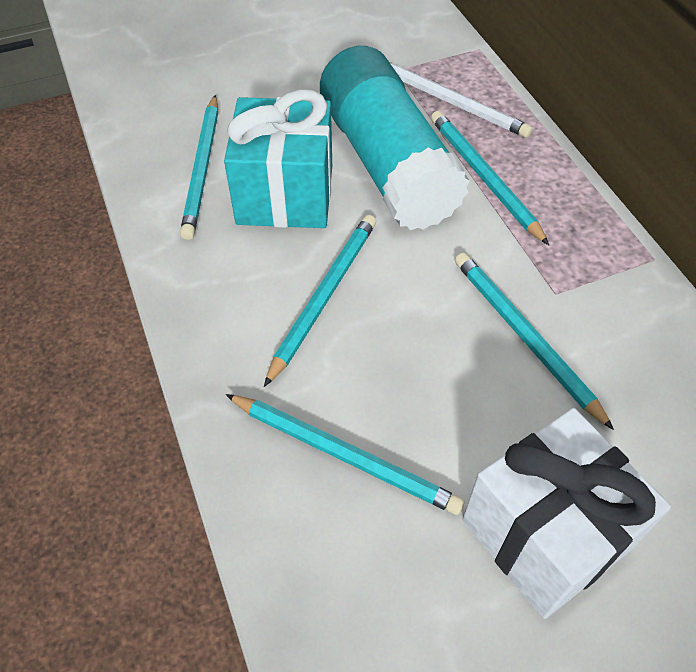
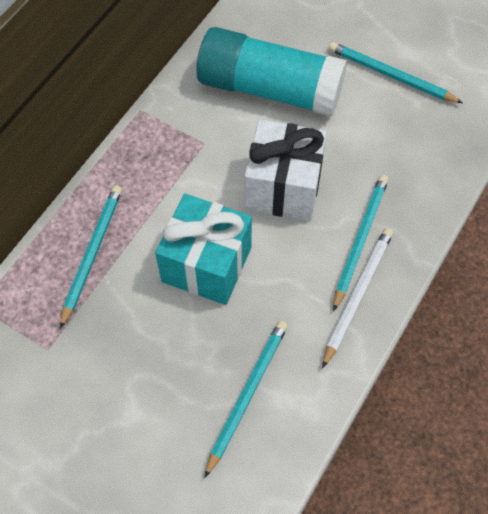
turquoise pencil: 5 -> 4

